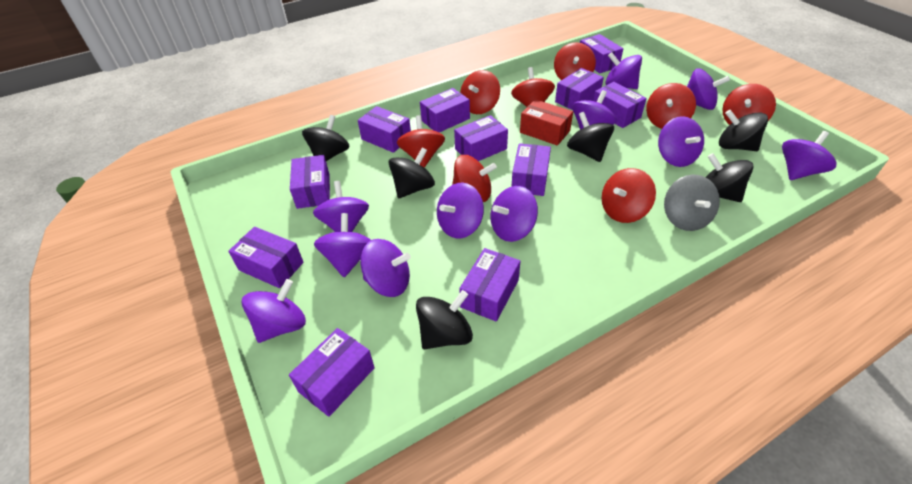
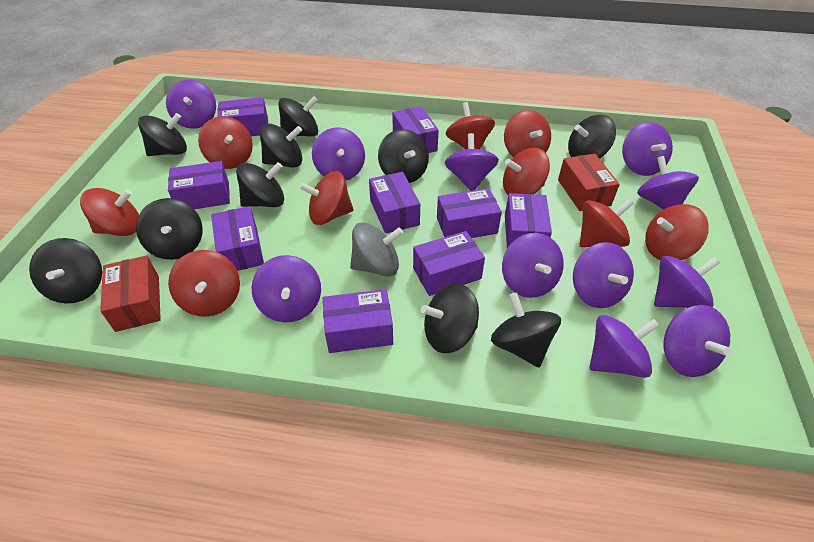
black spinning top: 6 -> 10
purple box: 11 -> 9
red box: 1 -> 2
red spinning top: 8 -> 9

